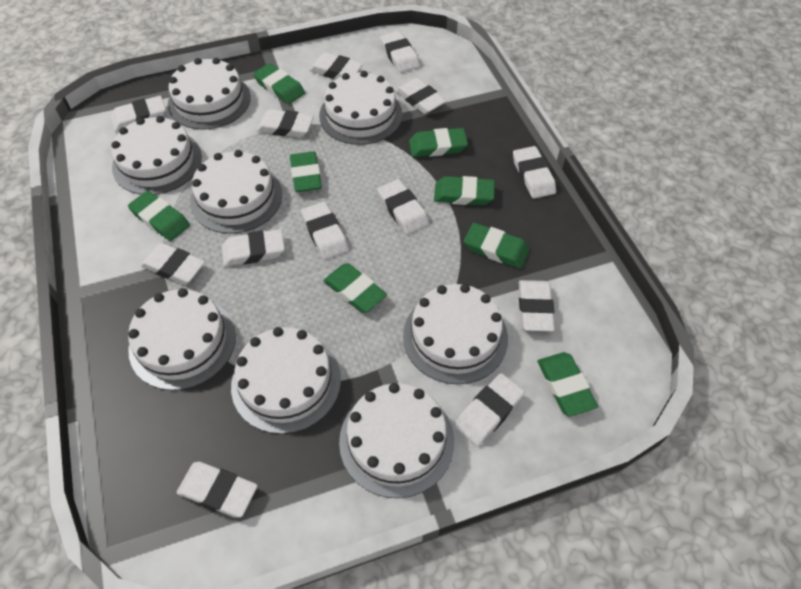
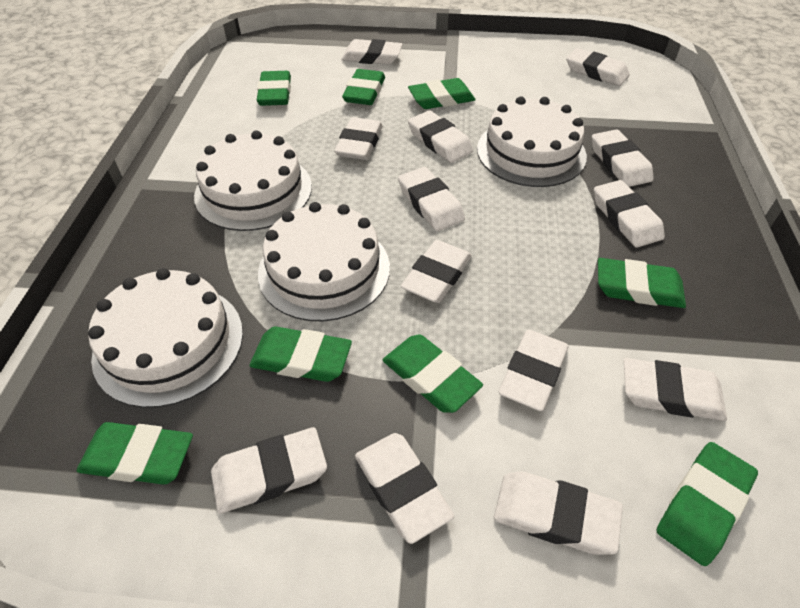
white cake: 8 -> 4

